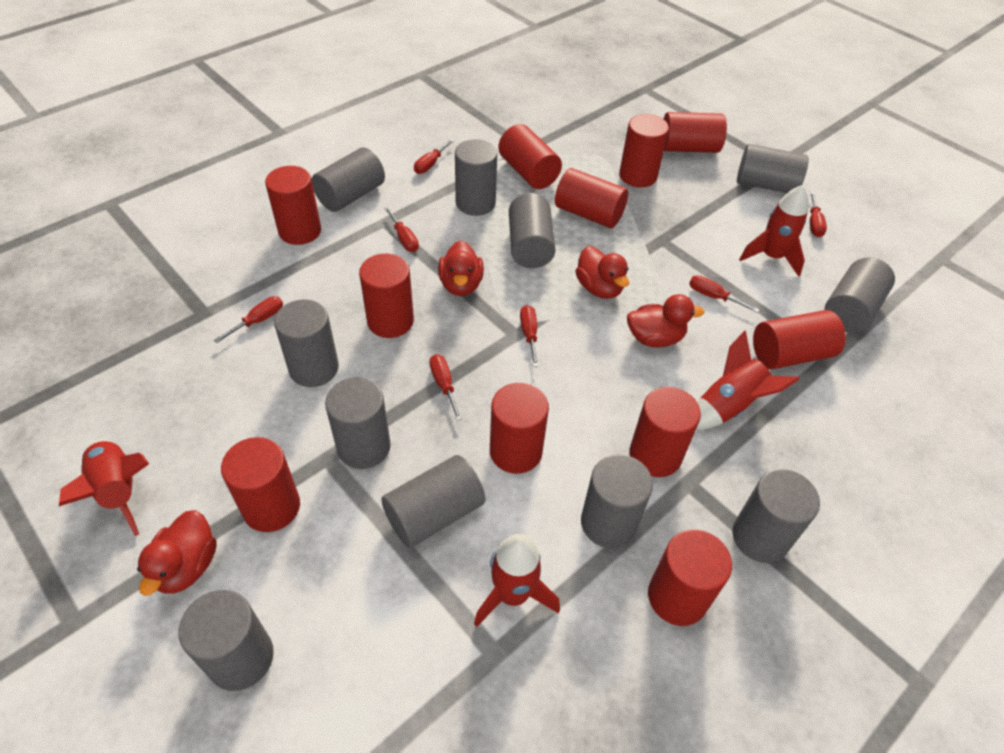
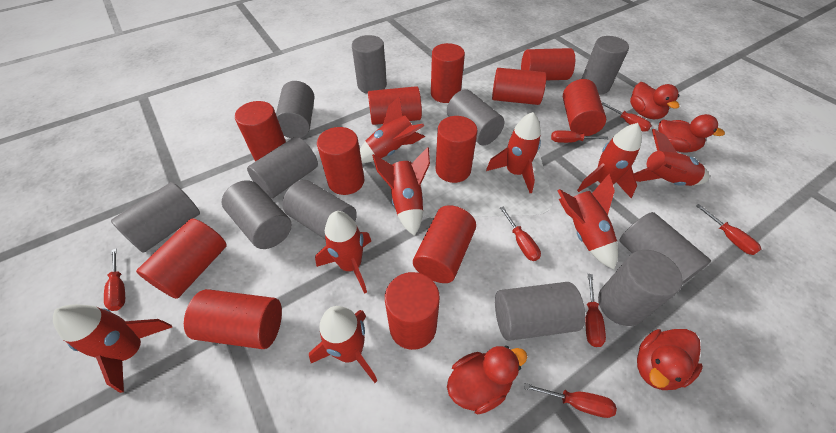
red cylinder: 11 -> 12
red rocket: 4 -> 9

